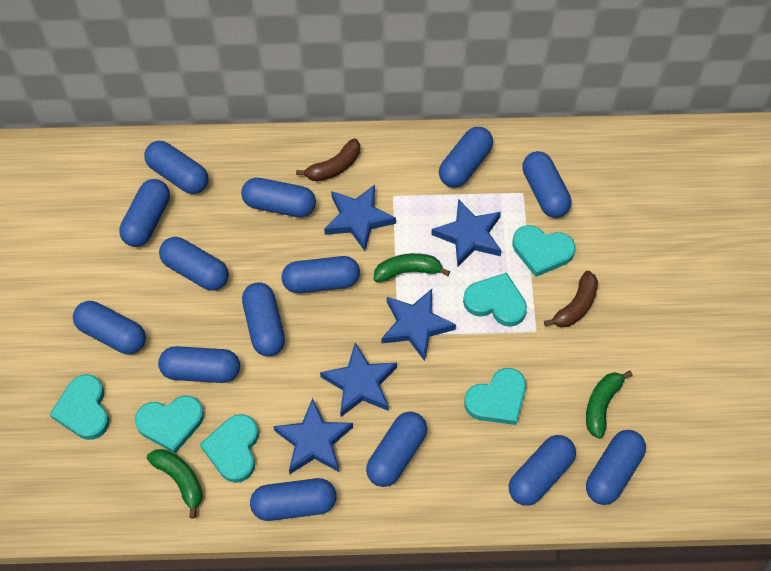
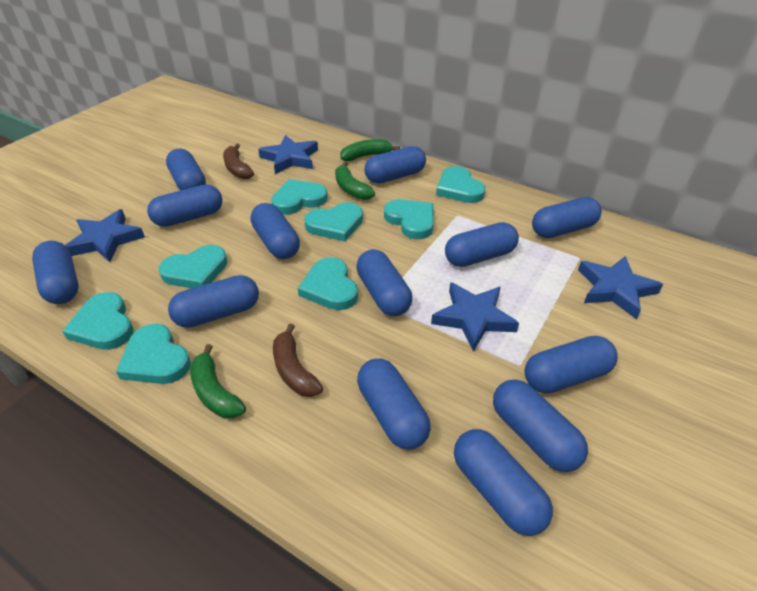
blue capsule: 14 -> 13
blue star: 5 -> 4
turquoise heart: 6 -> 8

